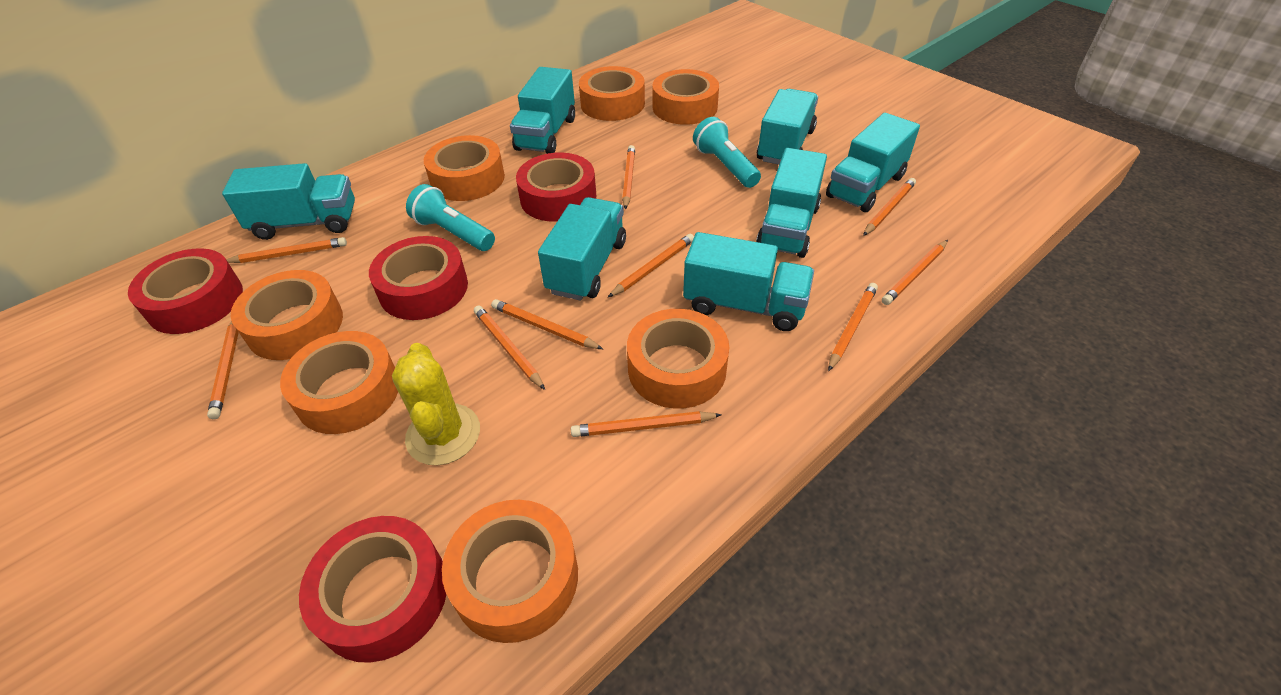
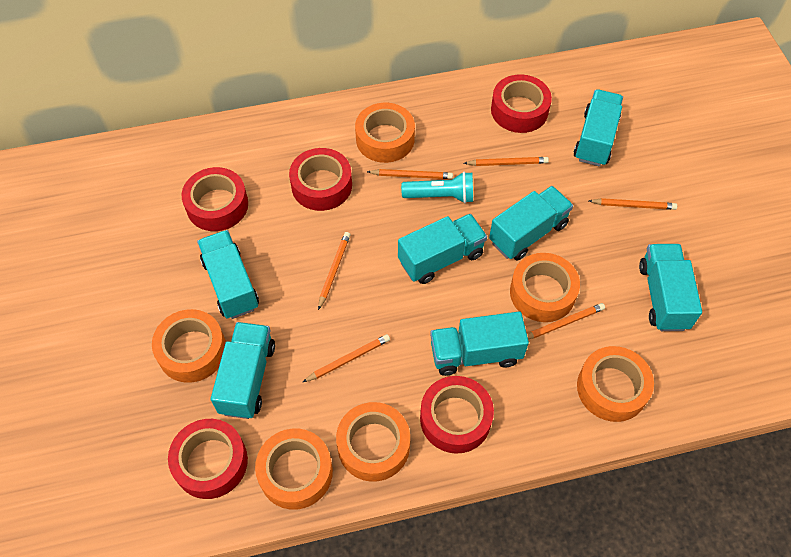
orange pencil: 10 -> 6
orange tape: 7 -> 6
red tape: 4 -> 5
turquoise flashlight: 2 -> 1
yellow cactus: 1 -> 0

